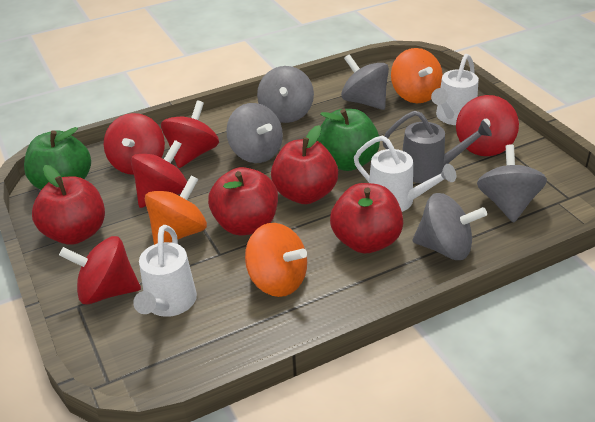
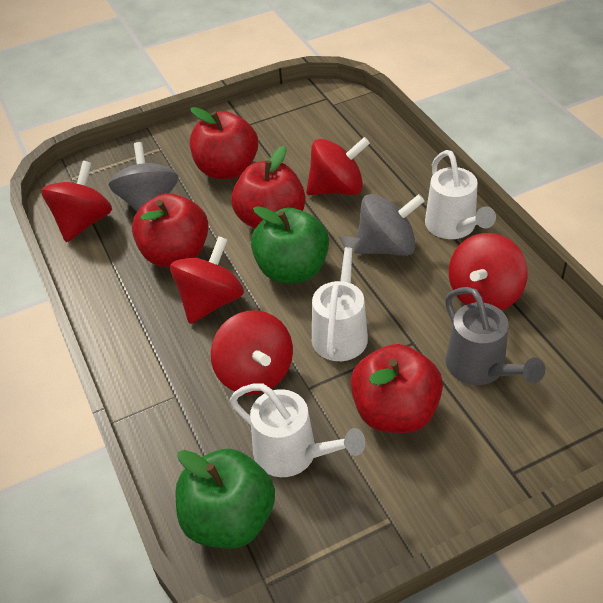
grey spinning top: 5 -> 2
orange spinning top: 3 -> 0

